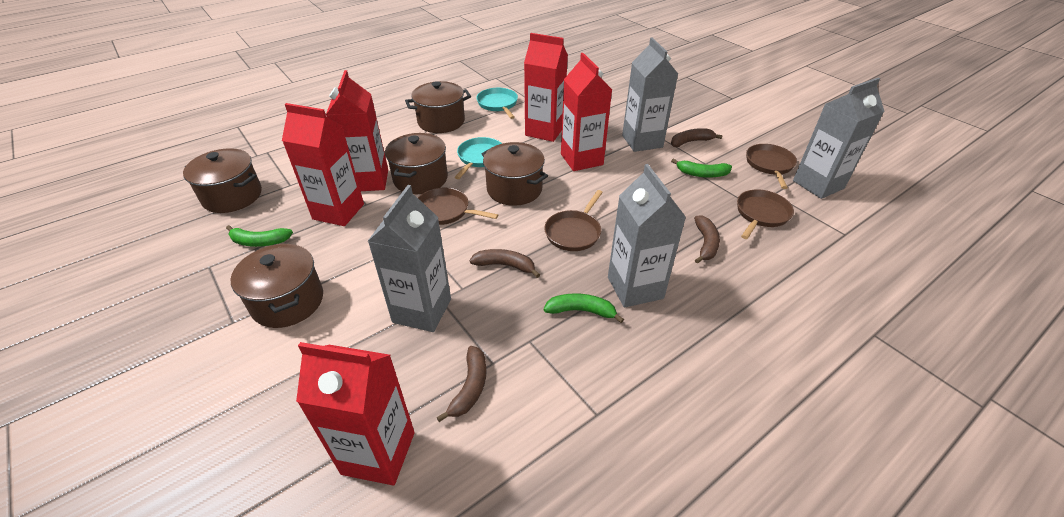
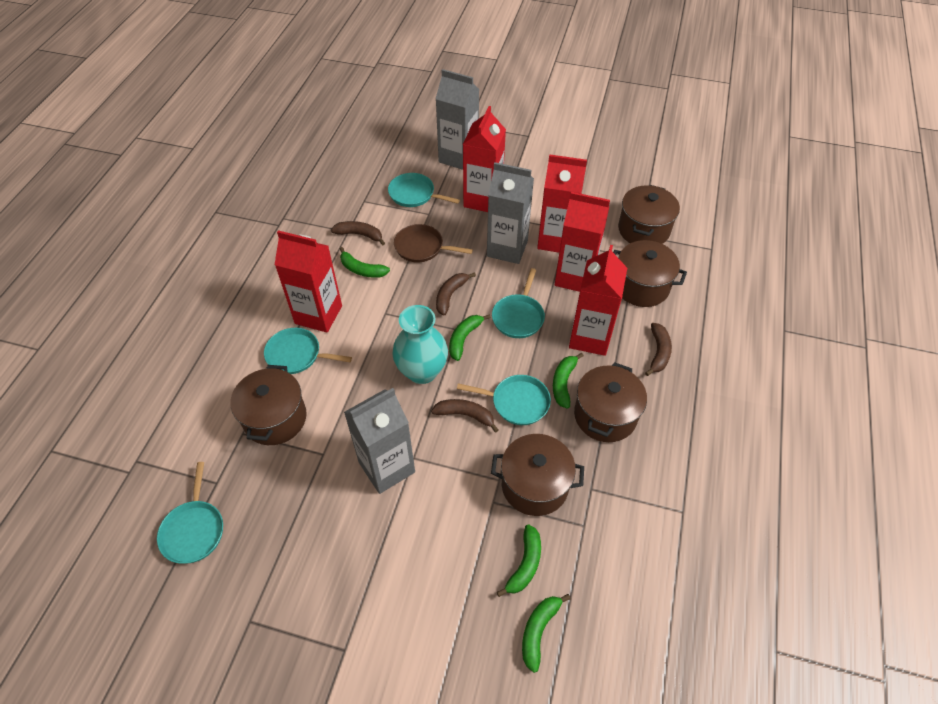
brown pan: 4 -> 1
green banana: 3 -> 5
grey carton: 4 -> 3
turquoise pan: 2 -> 5
turquoise vase: 0 -> 1

